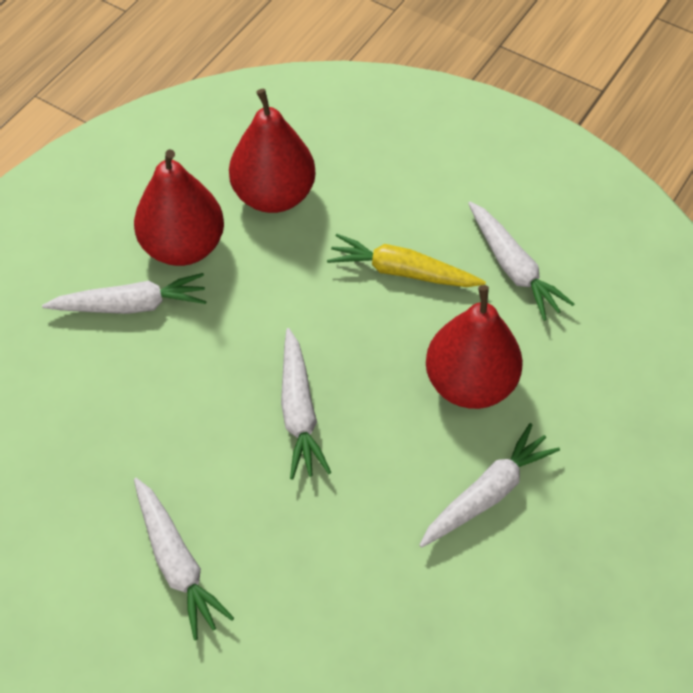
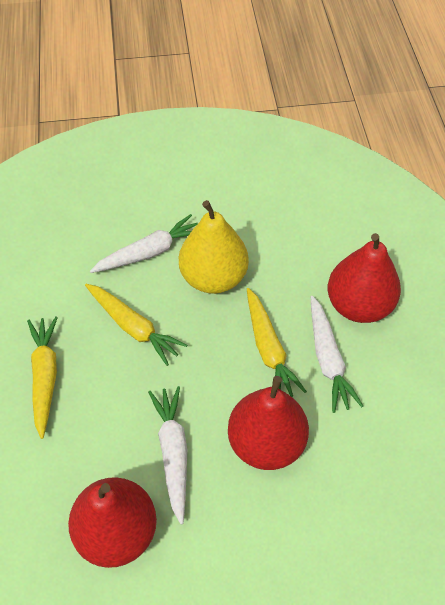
white carrot: 5 -> 3
yellow carrot: 1 -> 3
yellow pear: 0 -> 1

